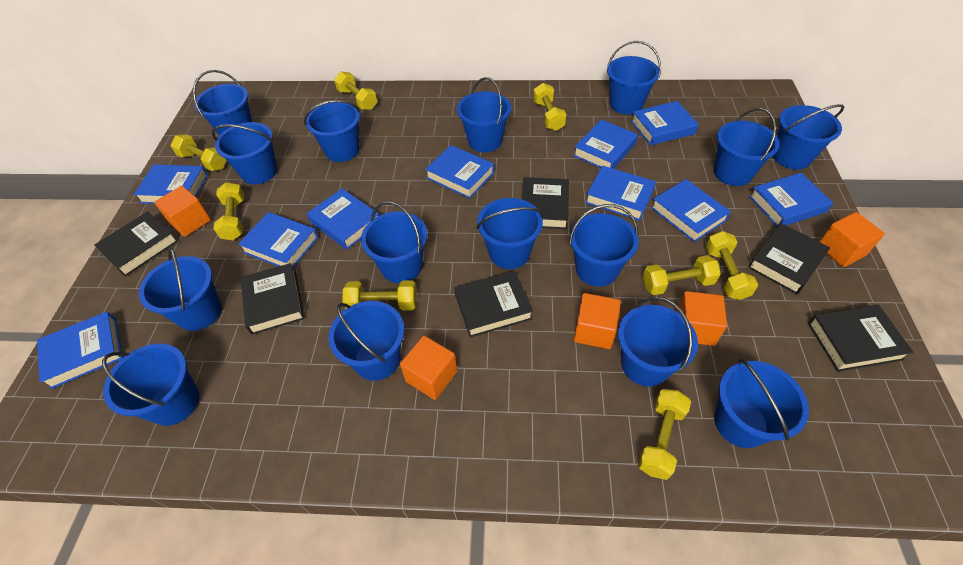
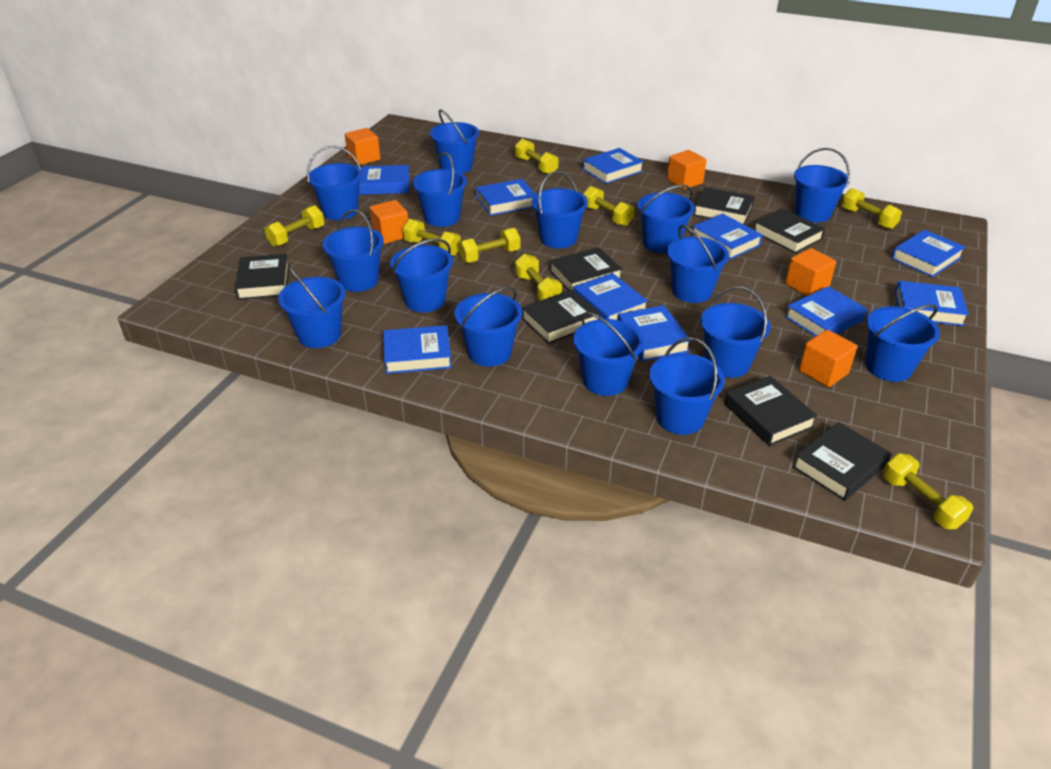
black book: 6 -> 7

